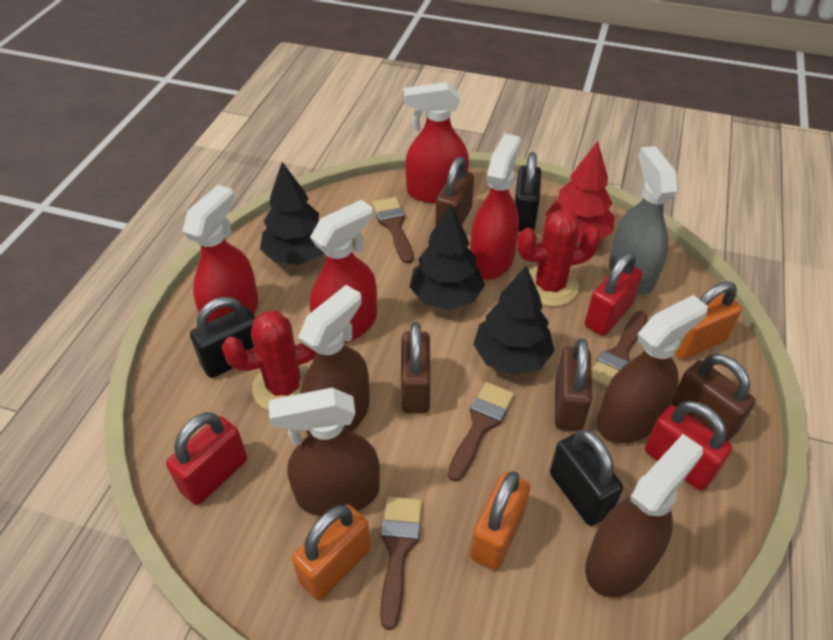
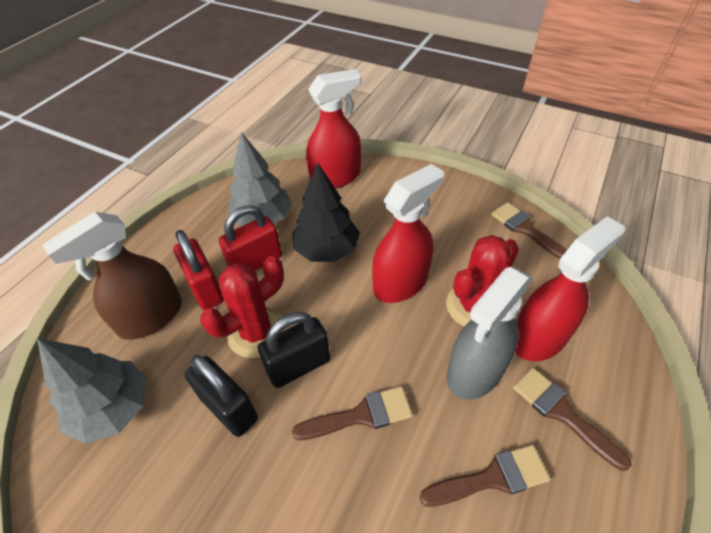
black padlock: 3 -> 2
black tree: 3 -> 1
brown padlock: 4 -> 0
brown spray bottle: 4 -> 1
grey tree: 0 -> 2
orange padlock: 3 -> 0
red padlock: 3 -> 2
red spray bottle: 4 -> 3
red tree: 1 -> 0

